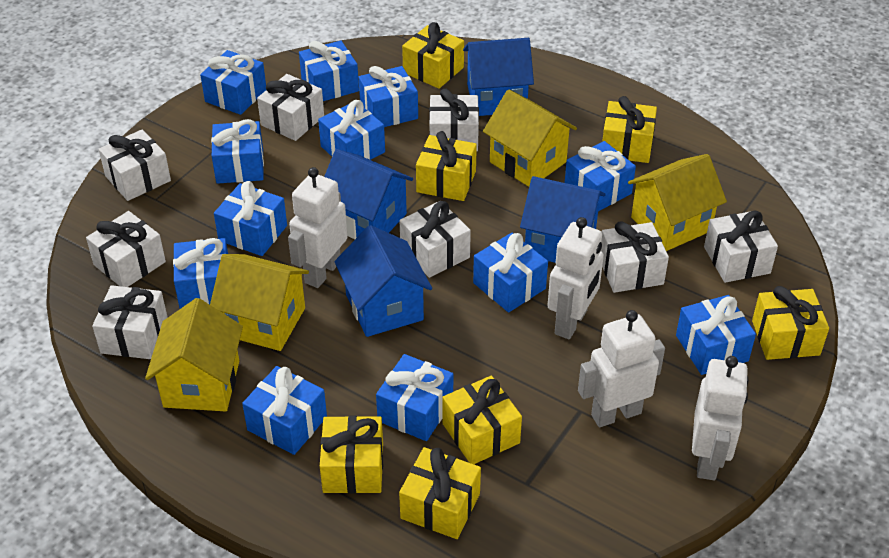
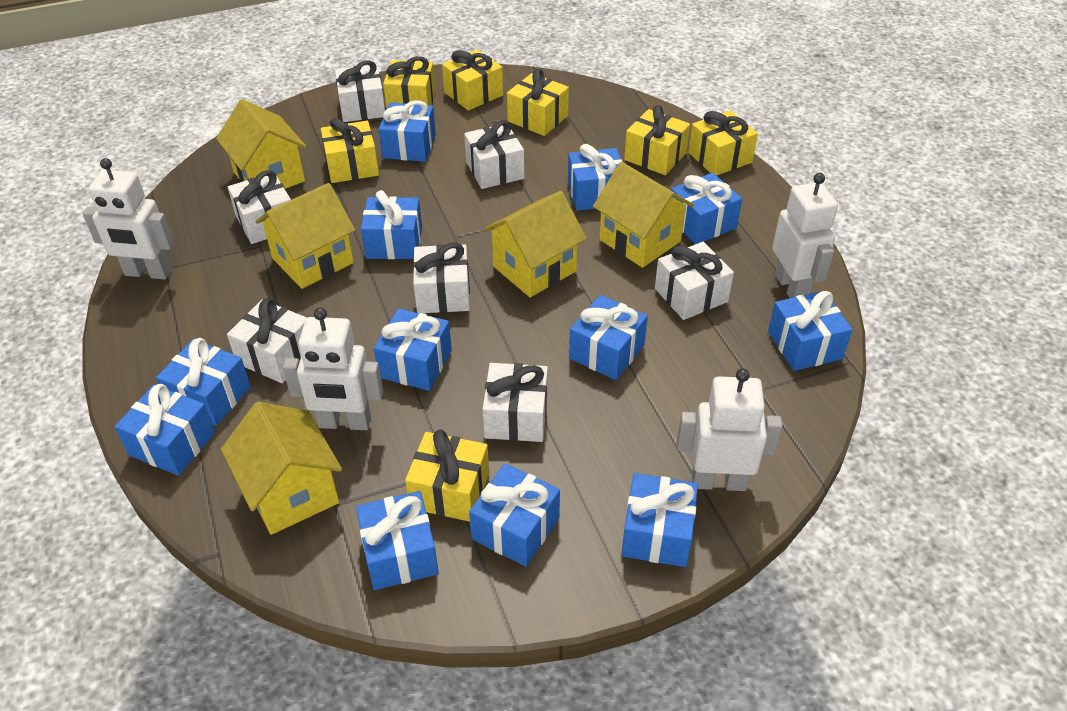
blue house: 4 -> 0
white gift: 8 -> 7
yellow house: 4 -> 5

